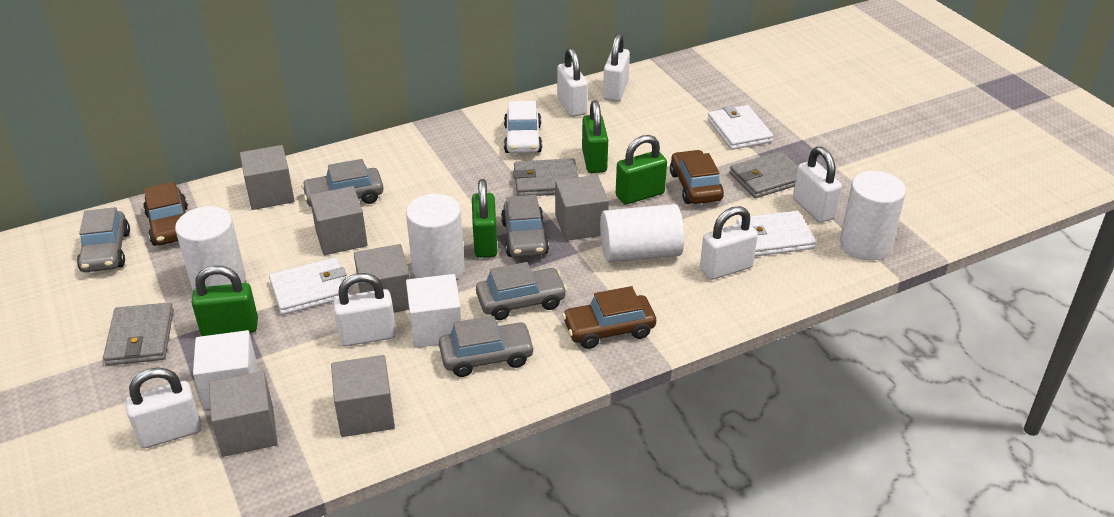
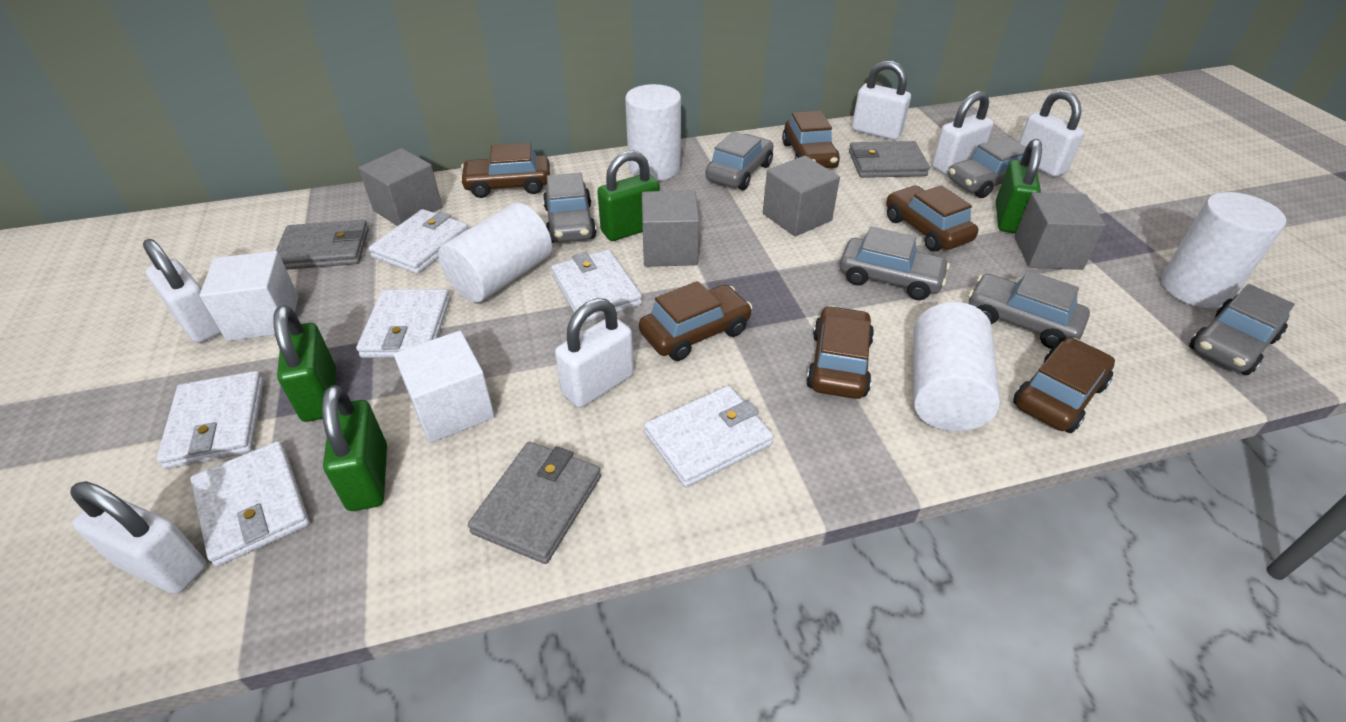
brown car: 3 -> 6
grey car: 5 -> 6
grey cube: 6 -> 4
white car: 1 -> 0
white wallet: 3 -> 6

